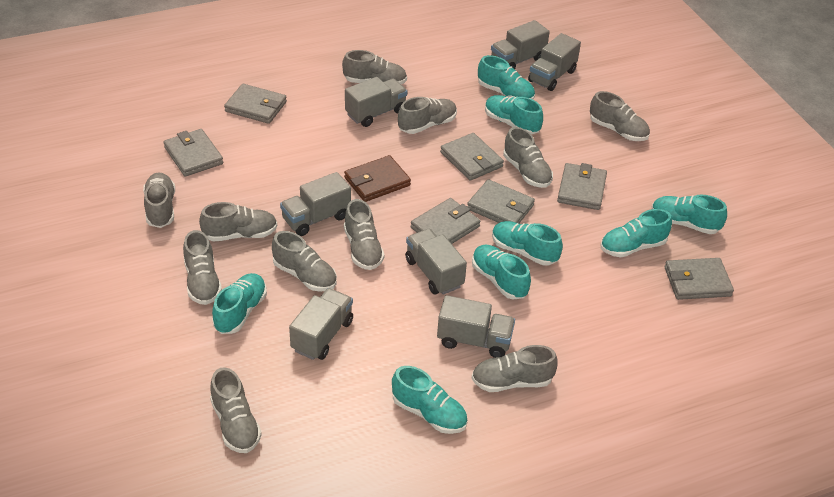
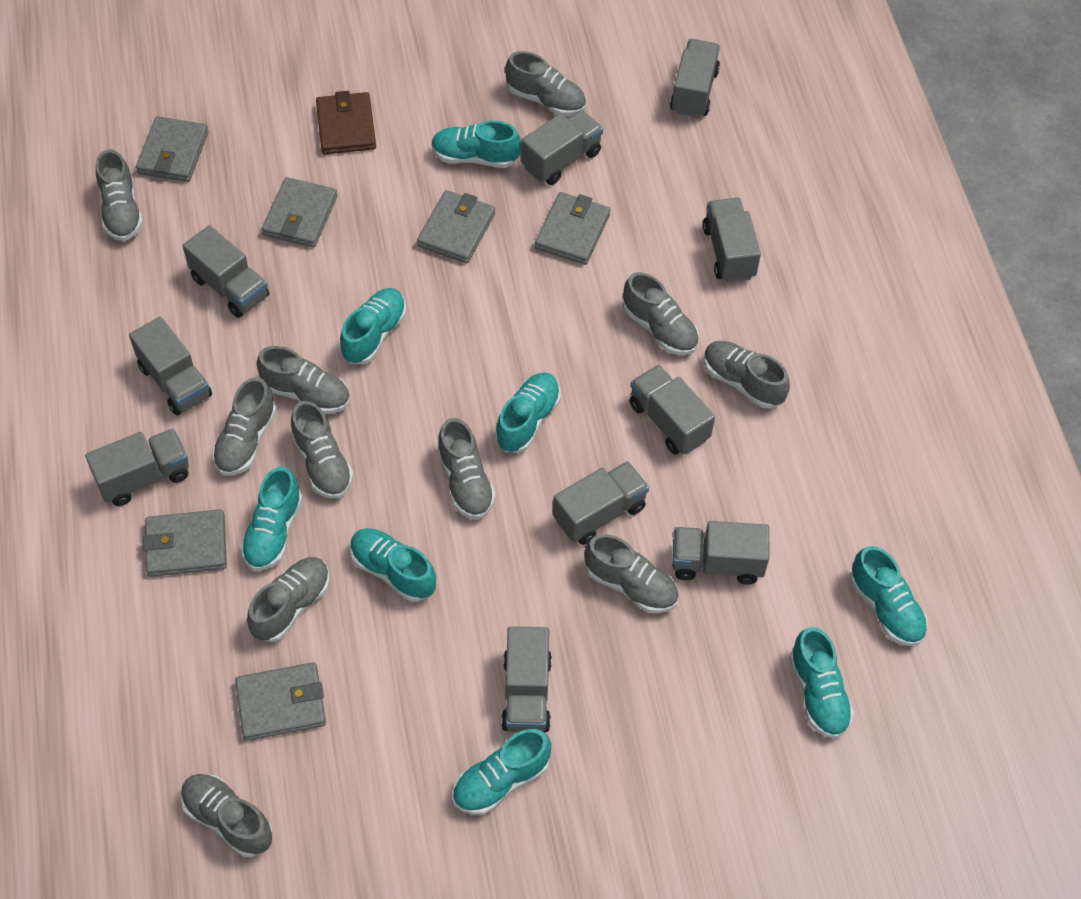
grey truck: 7 -> 10
grey wallet: 7 -> 6

